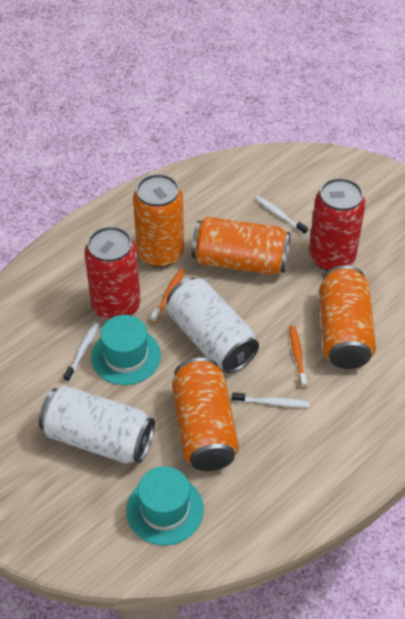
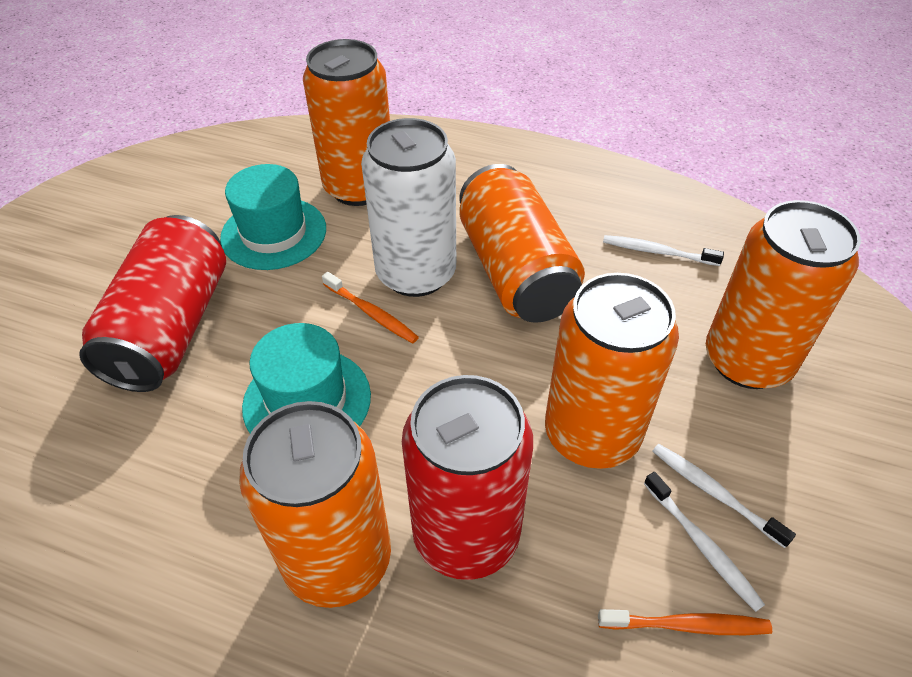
orange can: 4 -> 5
white can: 2 -> 1

